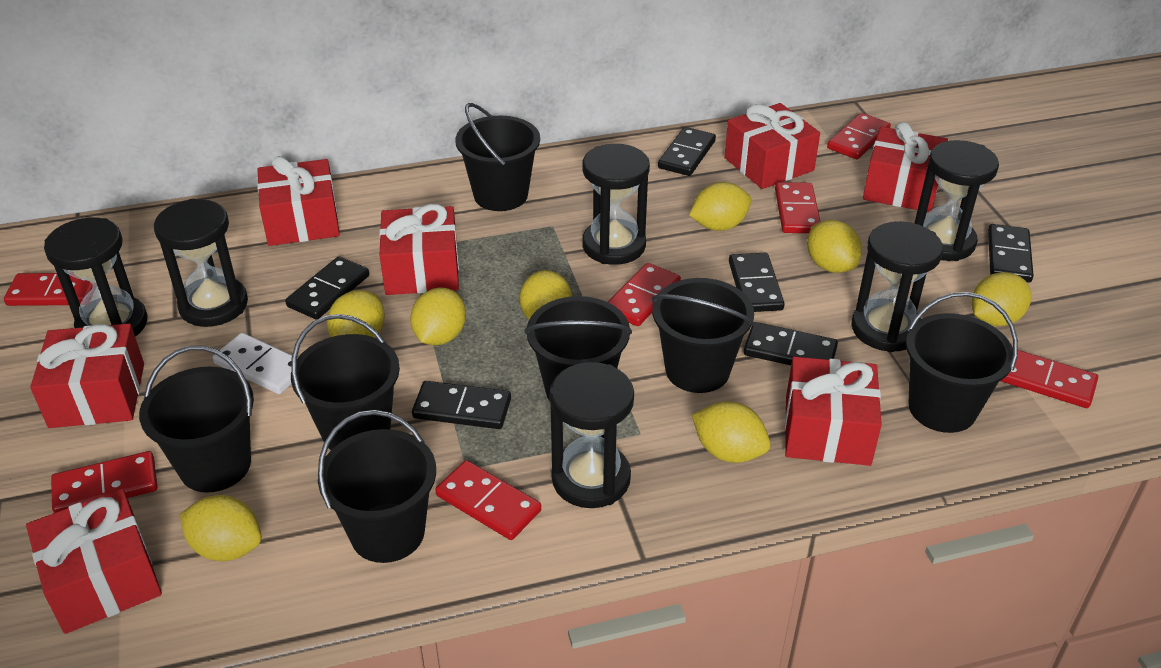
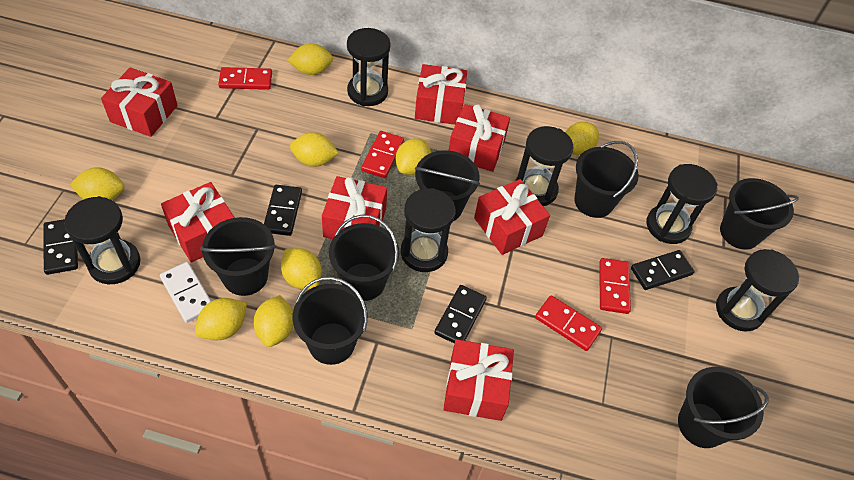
black domino: 6 -> 4
red domino: 7 -> 4

